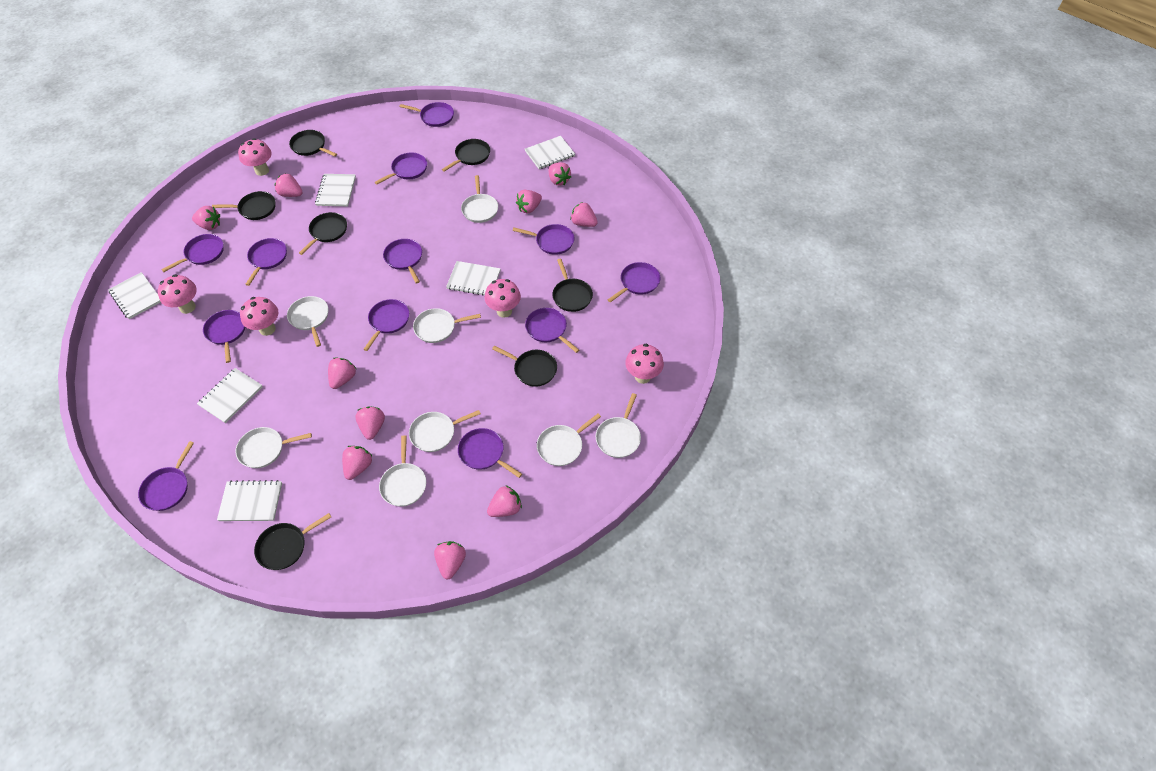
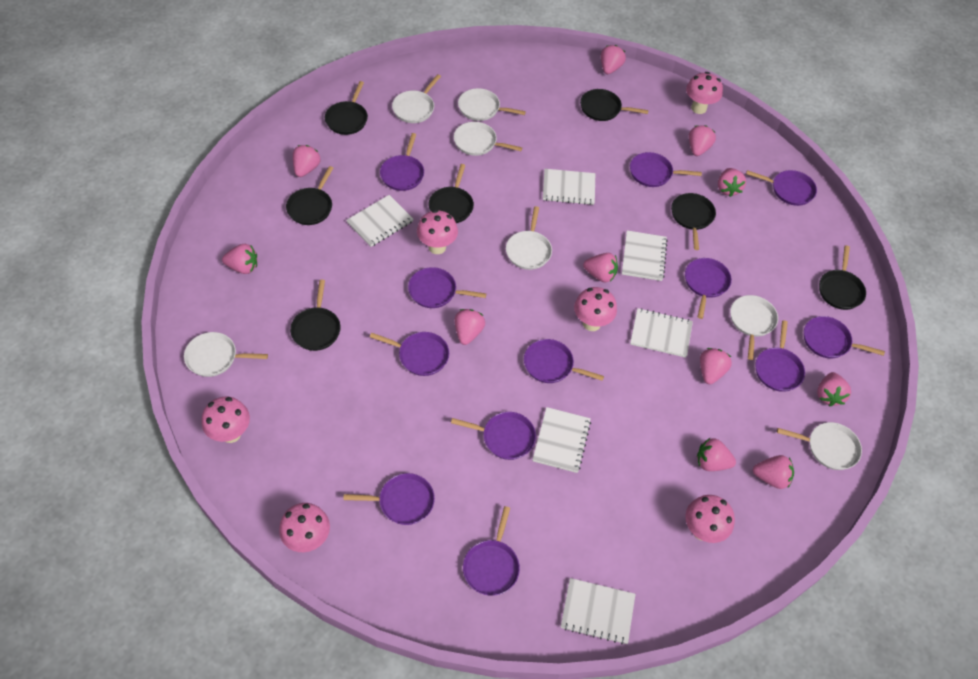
pink mushroom: 5 -> 6
pink strawberry: 10 -> 11
white pan: 8 -> 7

